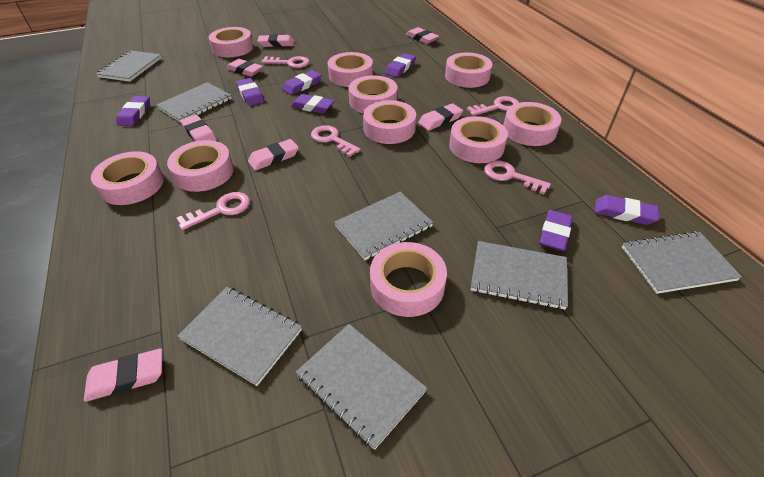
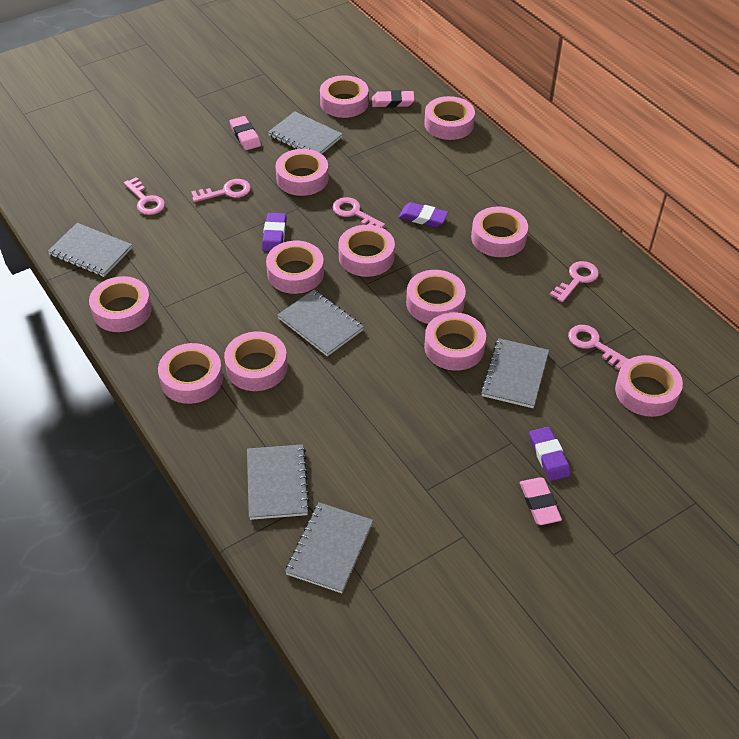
grey notebook: 7 -> 6
pink eraser: 7 -> 3
pink tape: 10 -> 12
purple eraser: 7 -> 3

